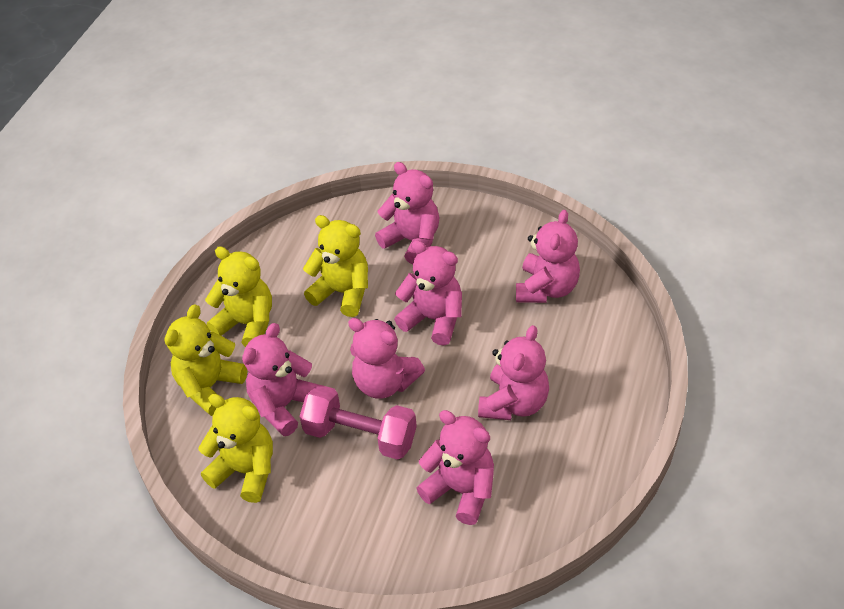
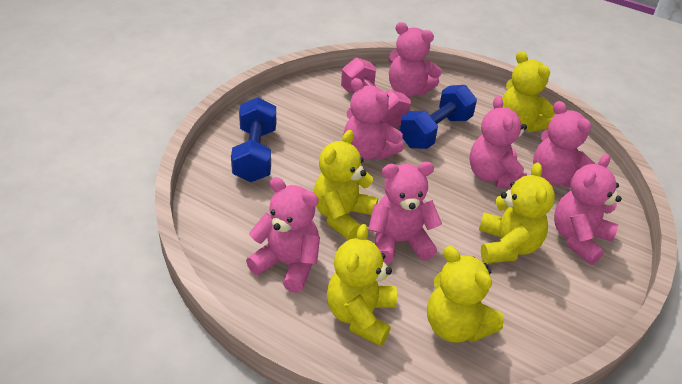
blue dumbbell: 0 -> 2
yellow teddy bear: 4 -> 5

